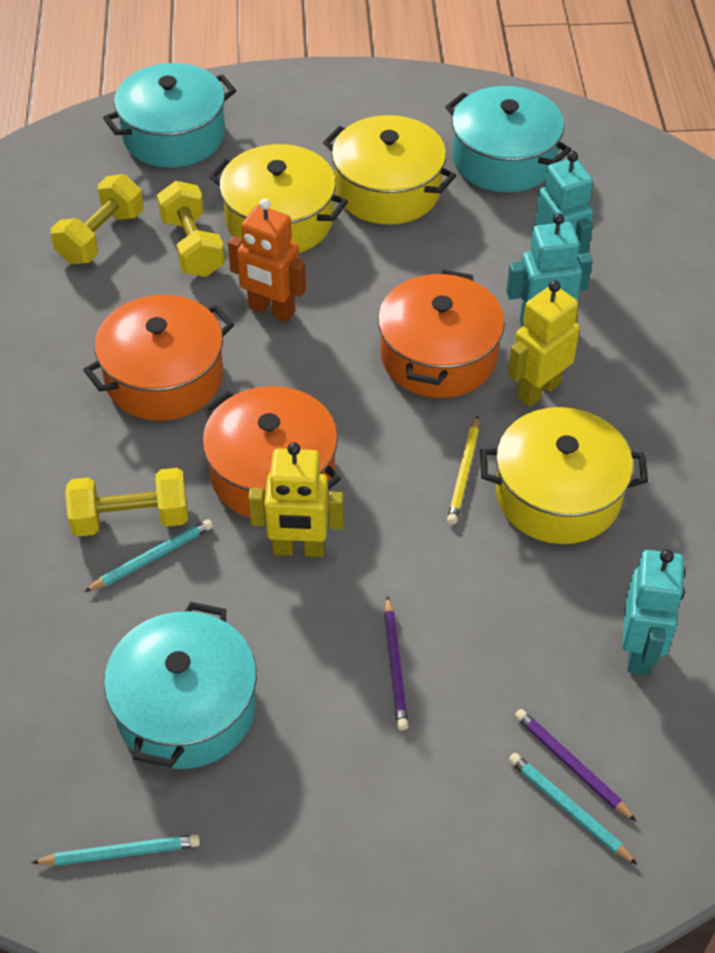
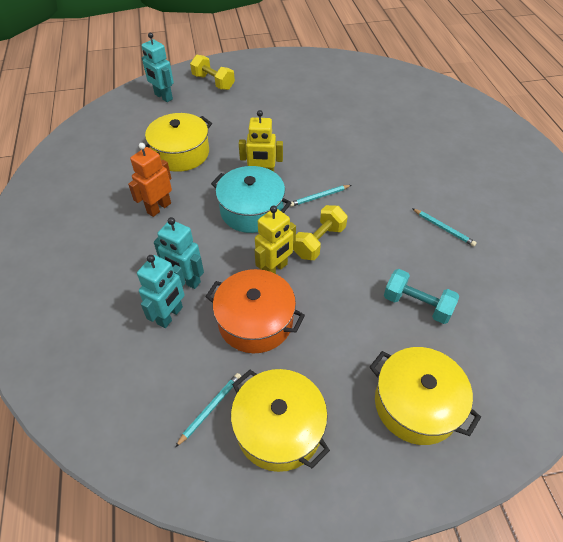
orange pot: 3 -> 1
purple pencil: 2 -> 0
turquoise dumbbell: 0 -> 1
turquoise pot: 3 -> 1
yellow dumbbell: 3 -> 2
yellow pencil: 1 -> 0

